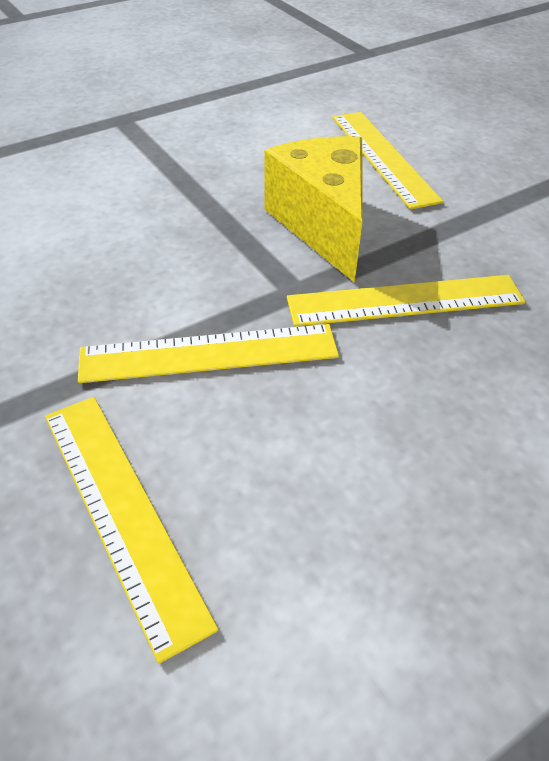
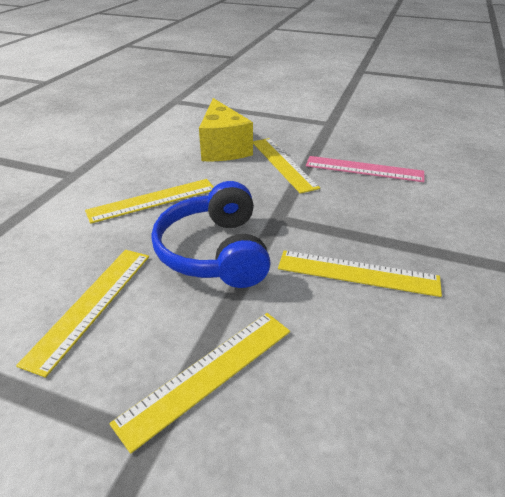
blue headphones: 0 -> 1
pink ruler: 0 -> 1
yellow ruler: 4 -> 5

